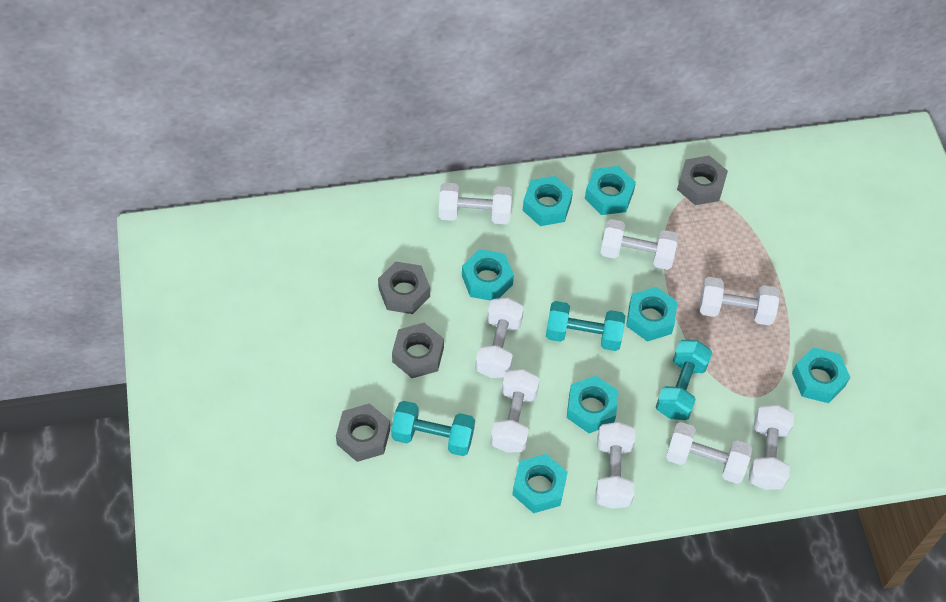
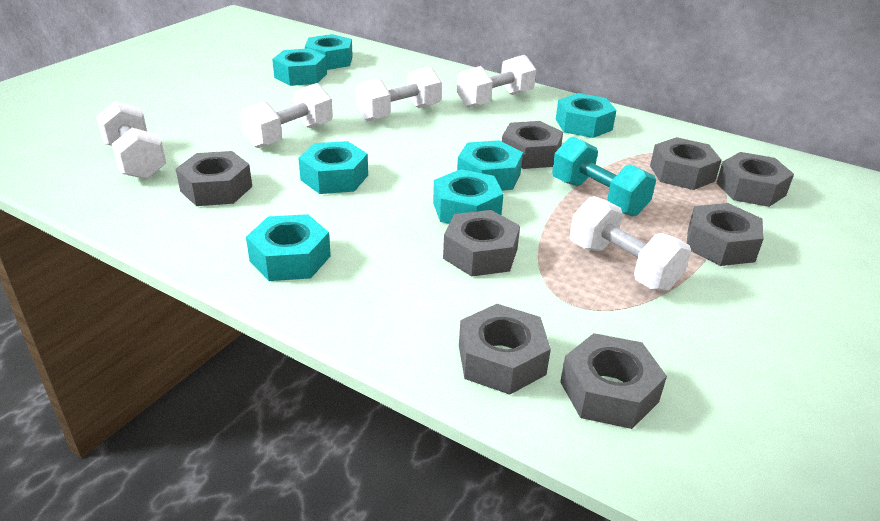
grey nut: 4 -> 8
turquoise dumbbell: 3 -> 1
white dumbbell: 8 -> 5

